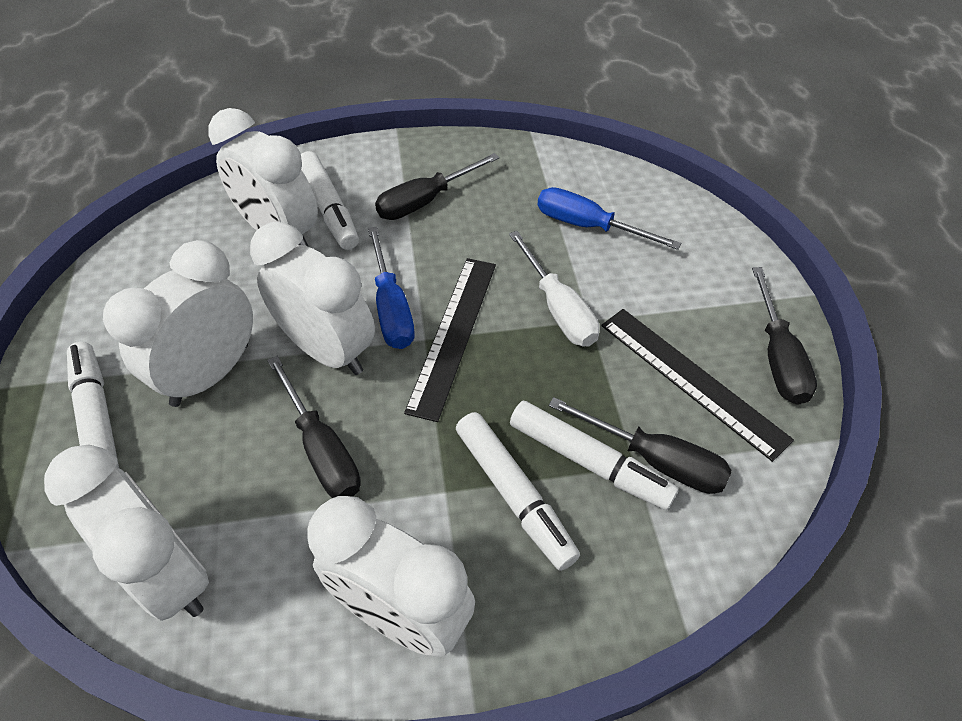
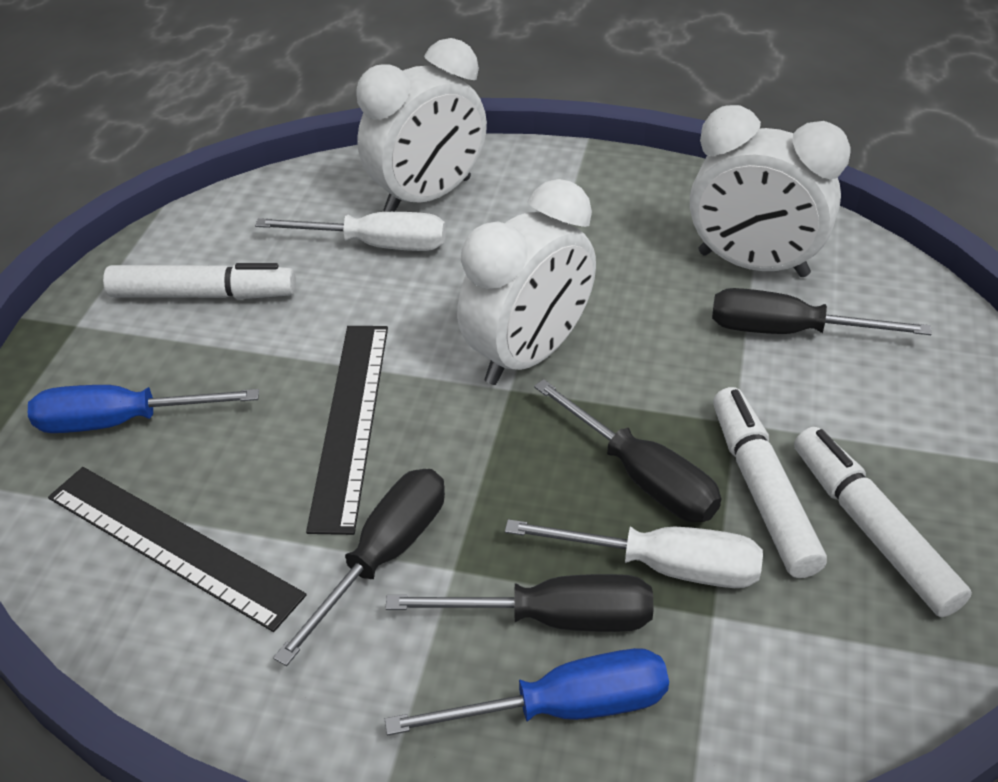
white clock: 5 -> 3
white marker: 4 -> 3
white screwdriver: 1 -> 2

